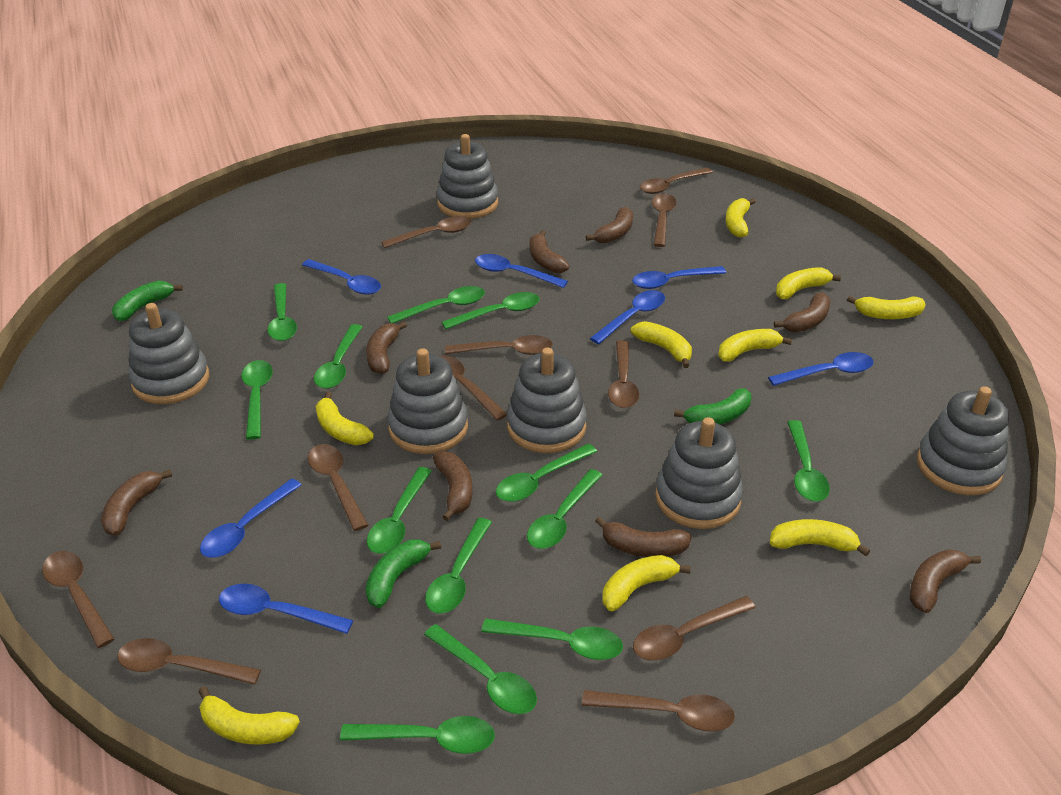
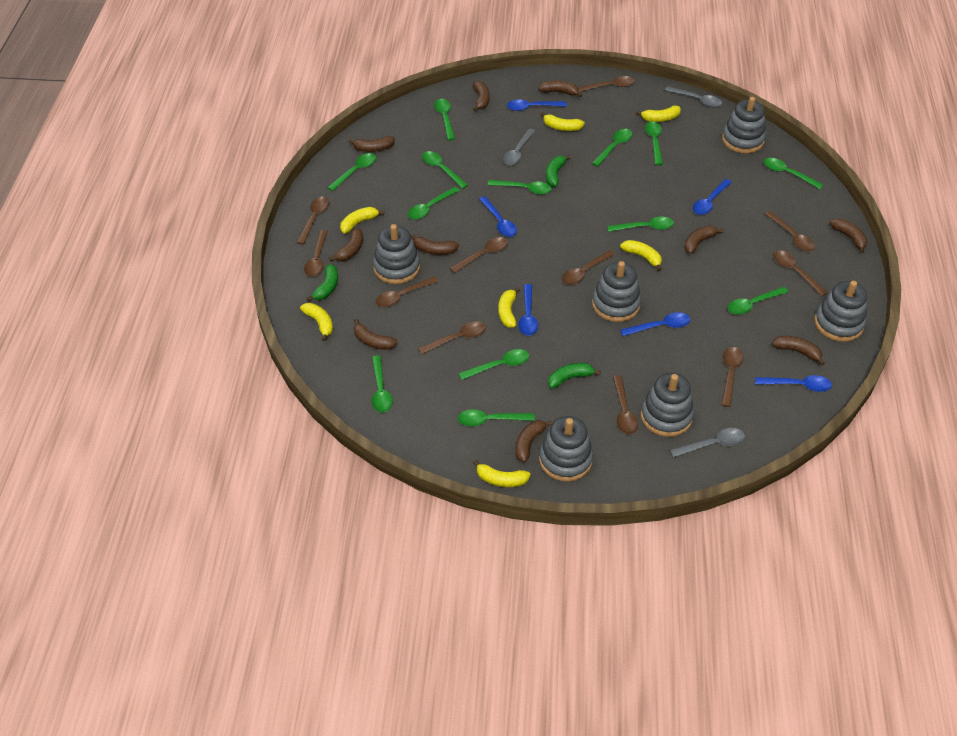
blue spoon: 7 -> 6
brown banana: 8 -> 10
grey spoon: 0 -> 3
yellow banana: 9 -> 7

